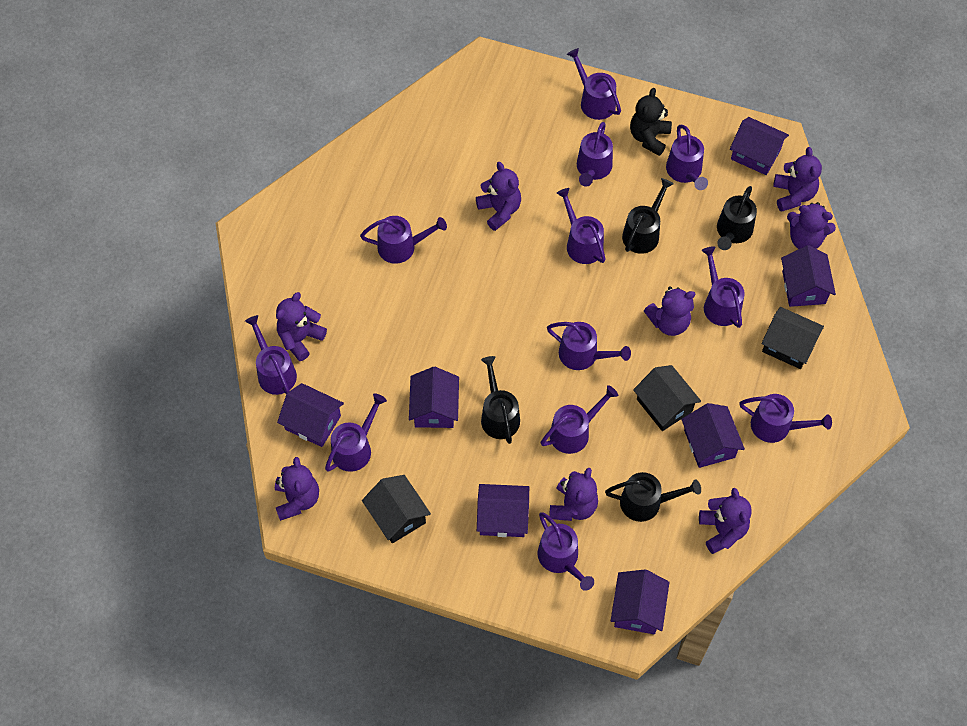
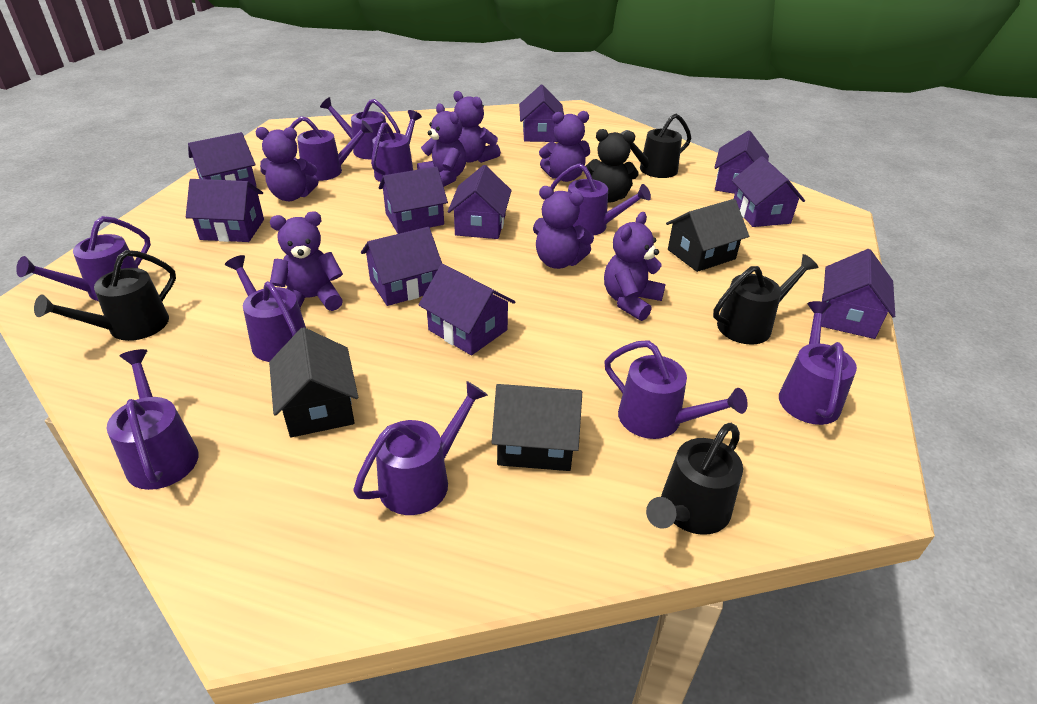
purple house: 7 -> 10
purple teddy bear: 8 -> 7
purple watering can: 12 -> 10

